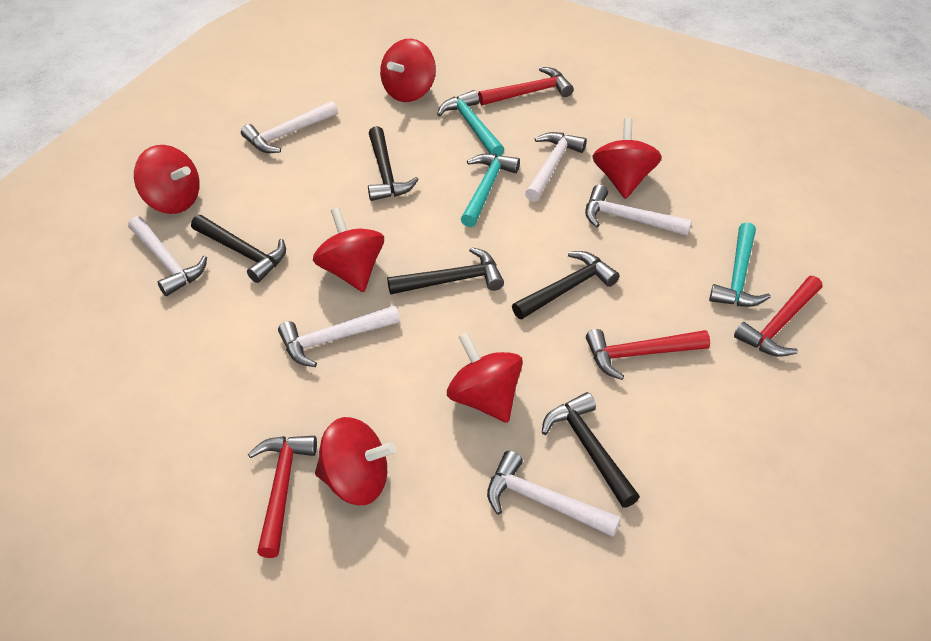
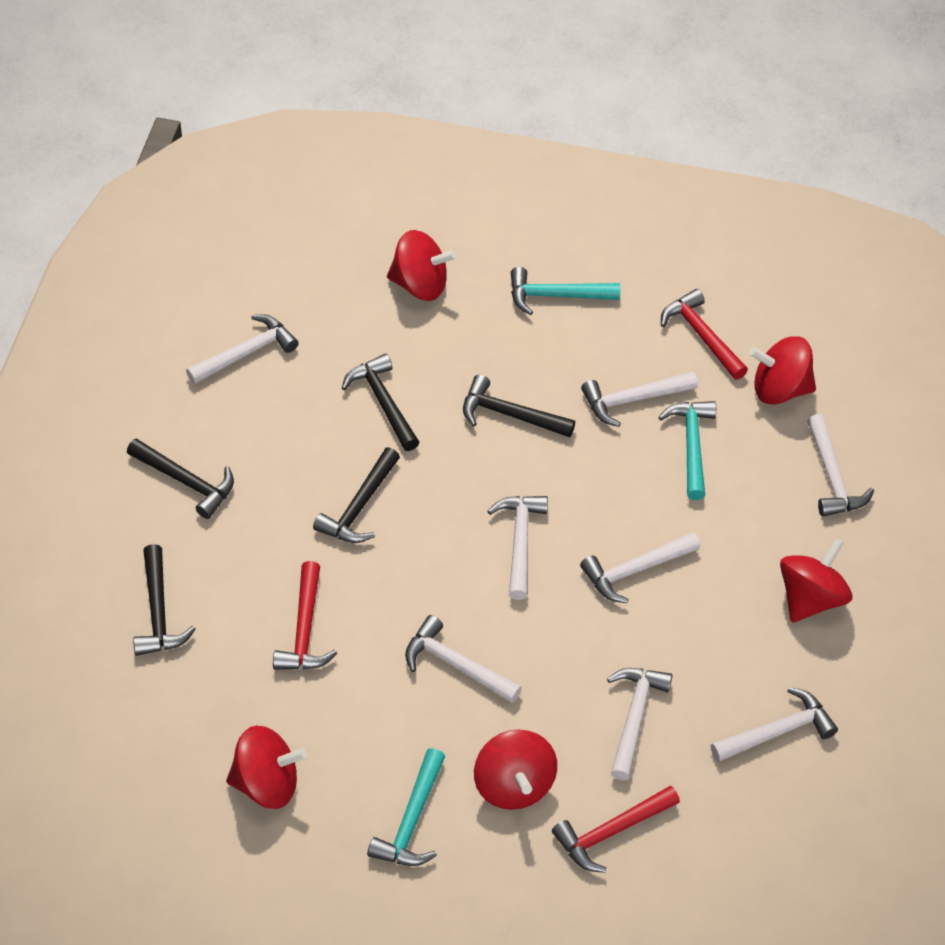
red hammer: 4 -> 3
red spinning top: 6 -> 5
white hammer: 6 -> 8

